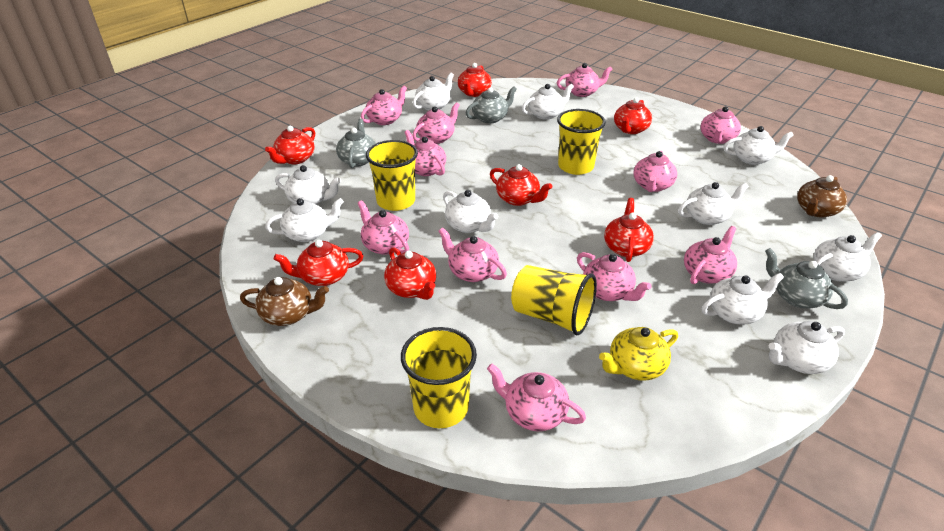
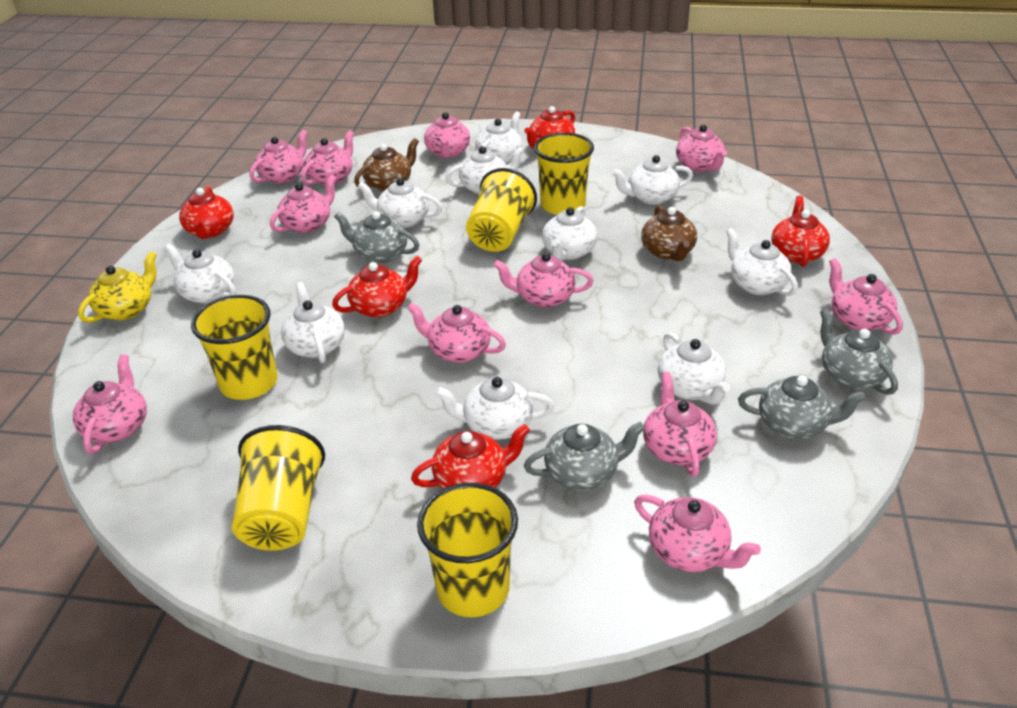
grey teapot: 3 -> 4
red teapot: 7 -> 5
yellow cup: 4 -> 5

